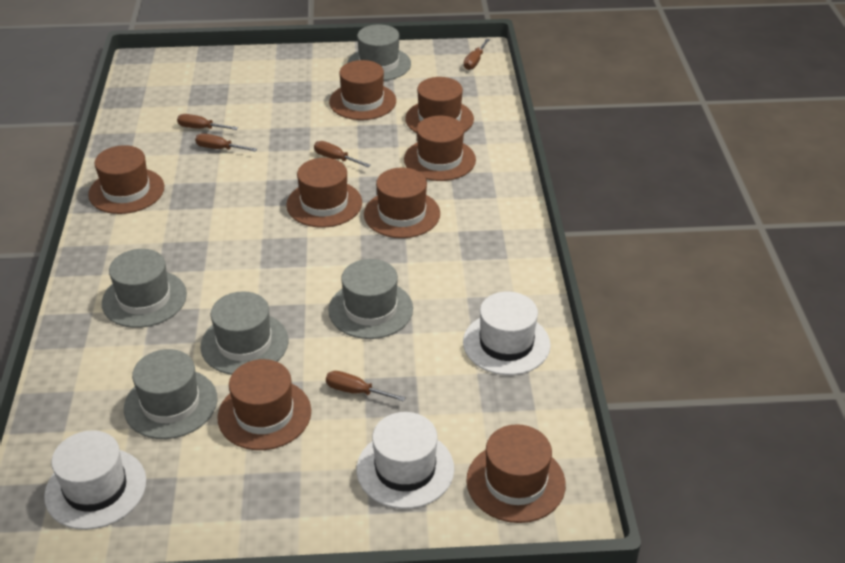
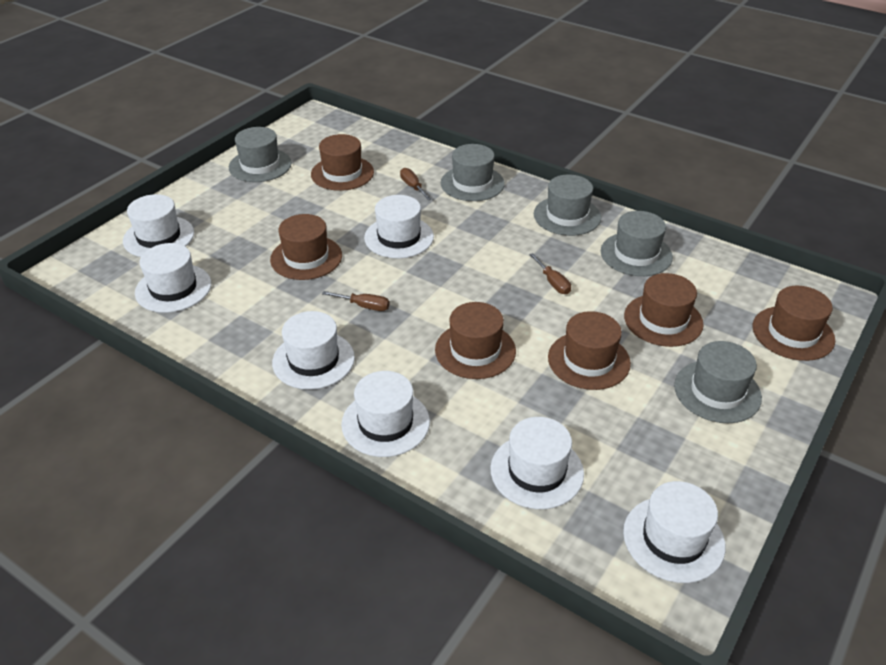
brown hat: 8 -> 6
brown screwdriver: 5 -> 3
white hat: 3 -> 7

